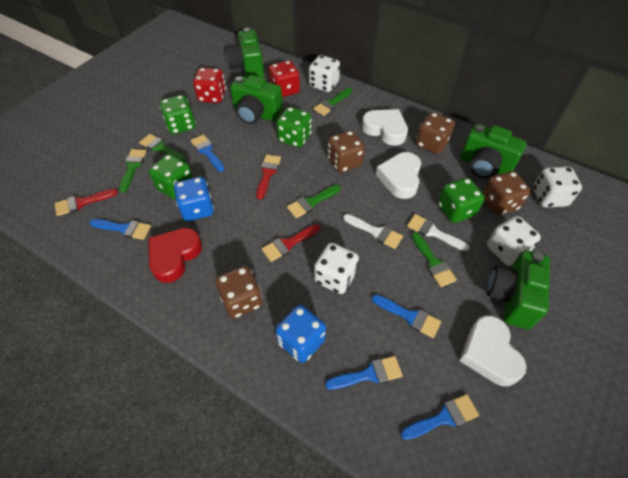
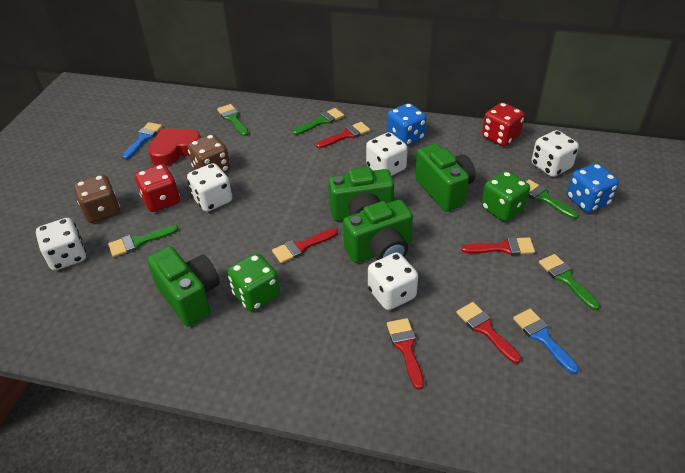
blue brush: 5 -> 2
brown dice: 4 -> 2
green dice: 4 -> 2
red brush: 3 -> 5
white brush: 2 -> 0
white dice: 4 -> 5
white heart: 3 -> 0

